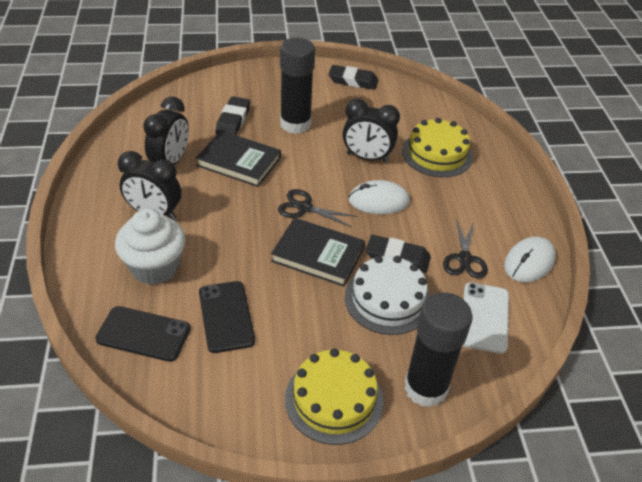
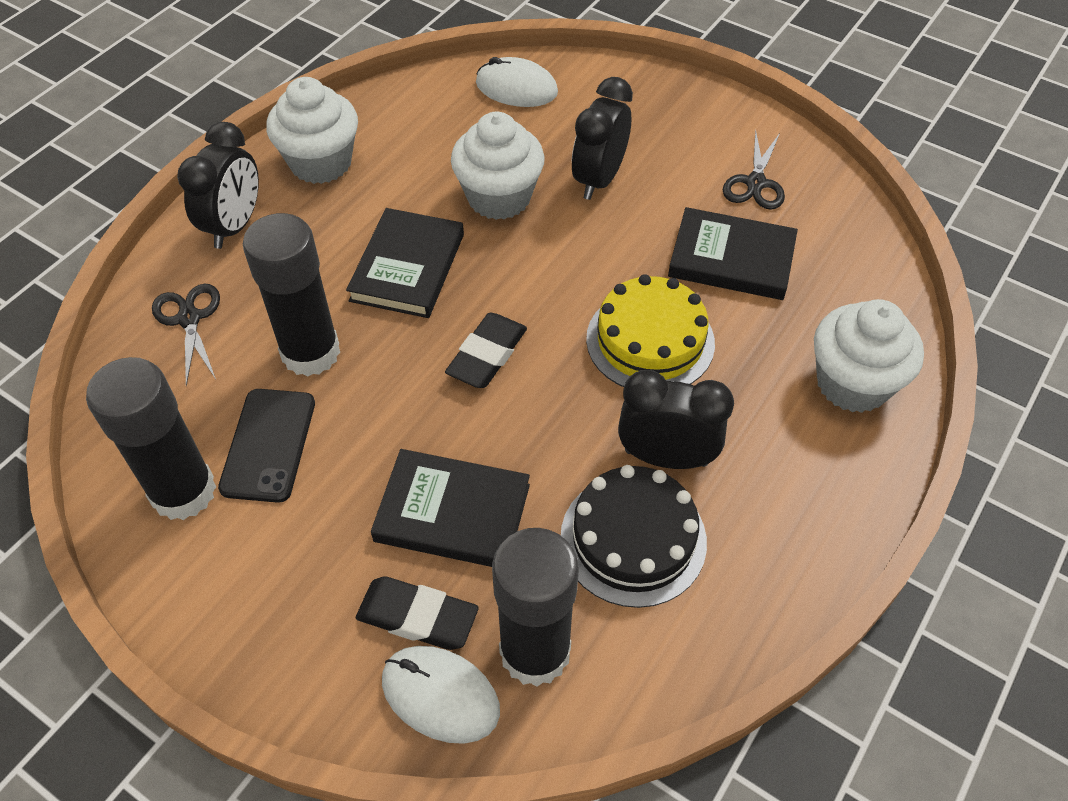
black book: 2 -> 3
black cake: 0 -> 1
black eraser: 3 -> 2
black glue stick: 2 -> 3
black phone: 2 -> 1
white cake: 1 -> 0
white cupcake: 1 -> 3
white phone: 1 -> 0
yellow cake: 2 -> 1

